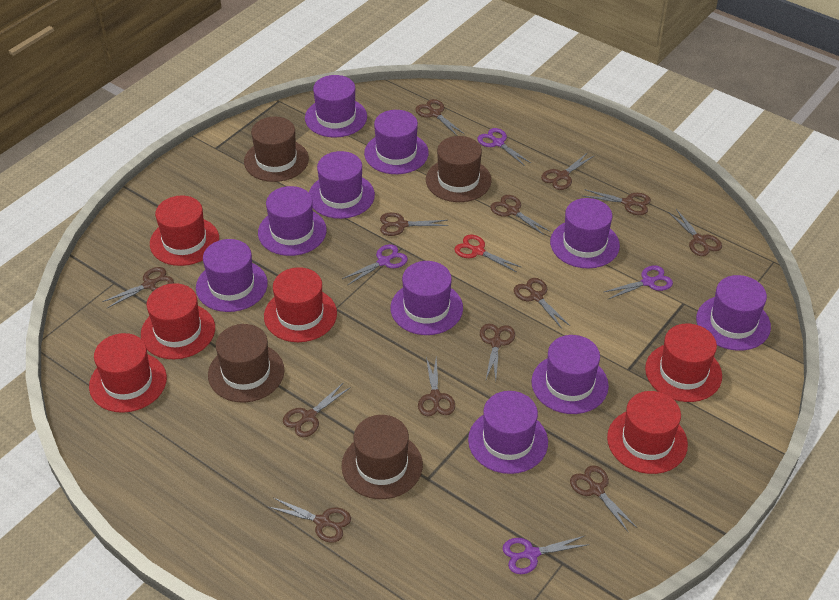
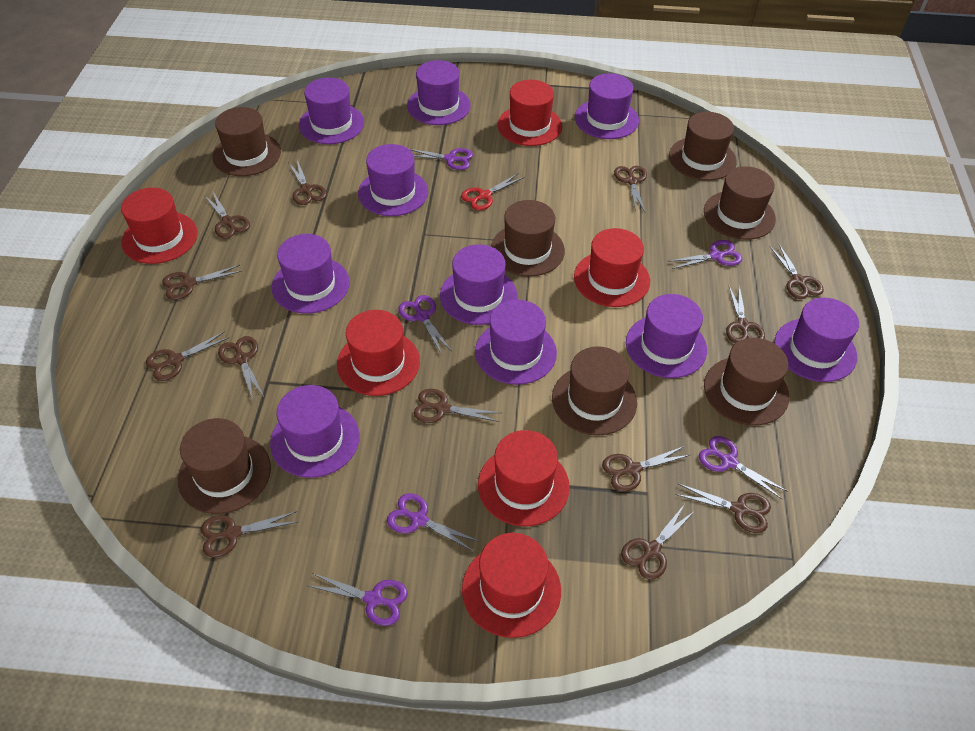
brown hat: 4 -> 7
purple scissors: 4 -> 6

